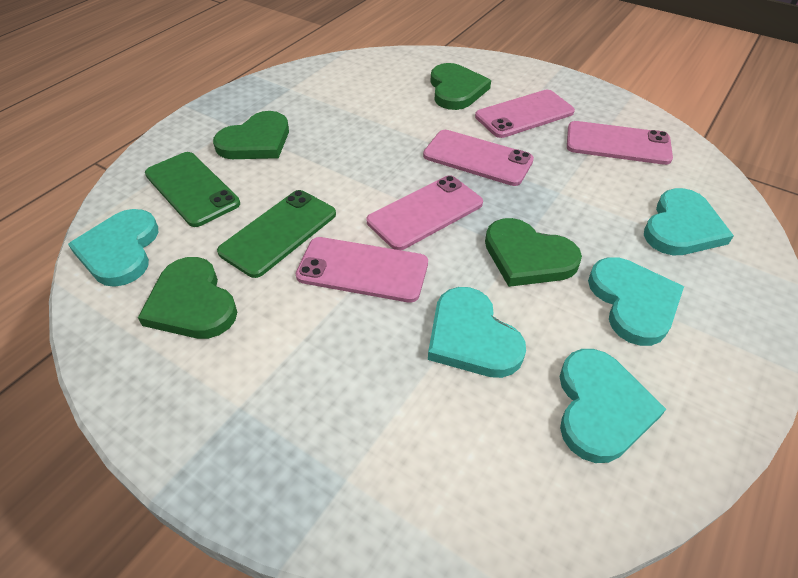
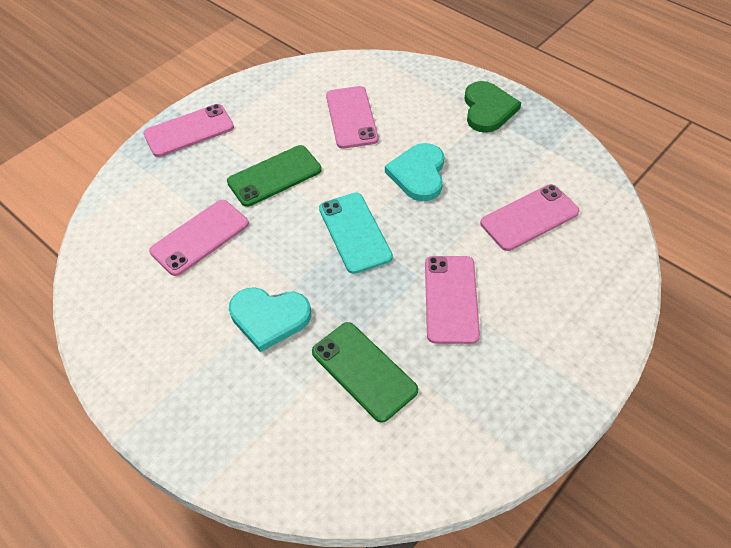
green heart: 4 -> 1
turquoise heart: 5 -> 2
turquoise phone: 0 -> 1

